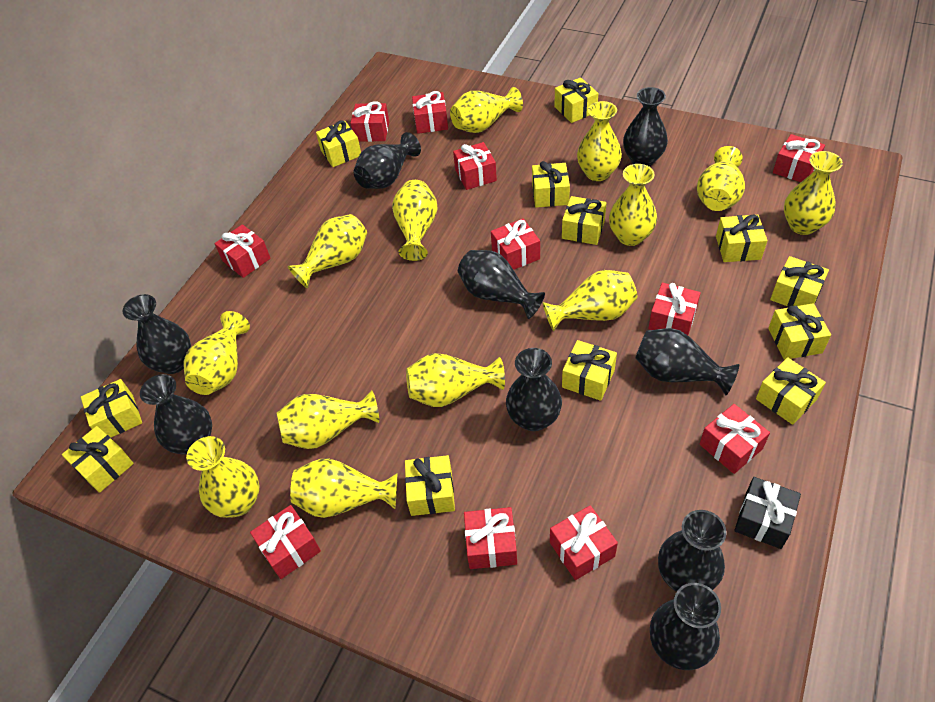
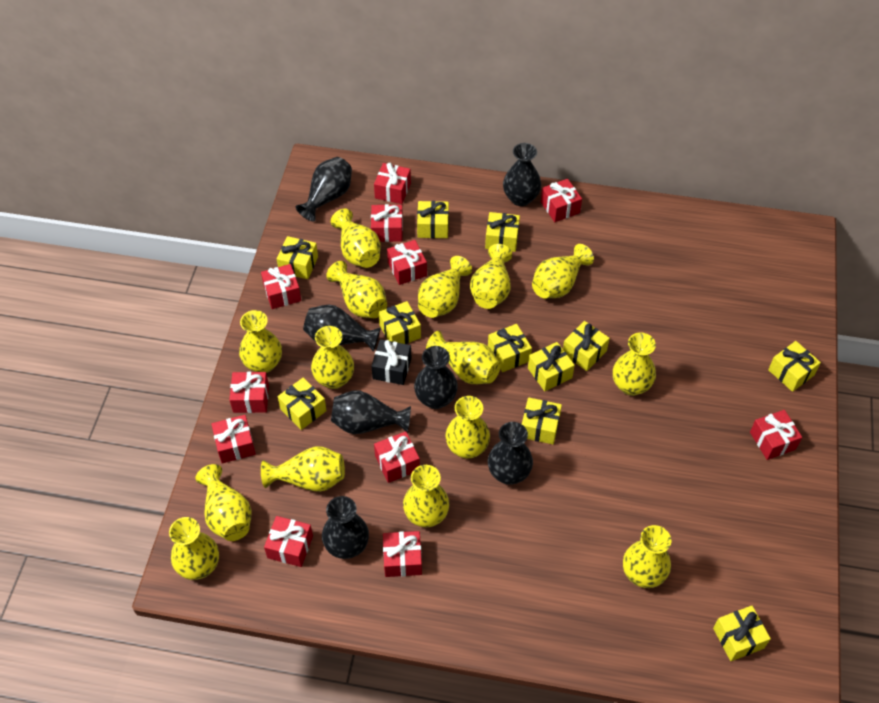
black vase: 9 -> 7
yellow gift: 12 -> 11
yellow vase: 13 -> 15

